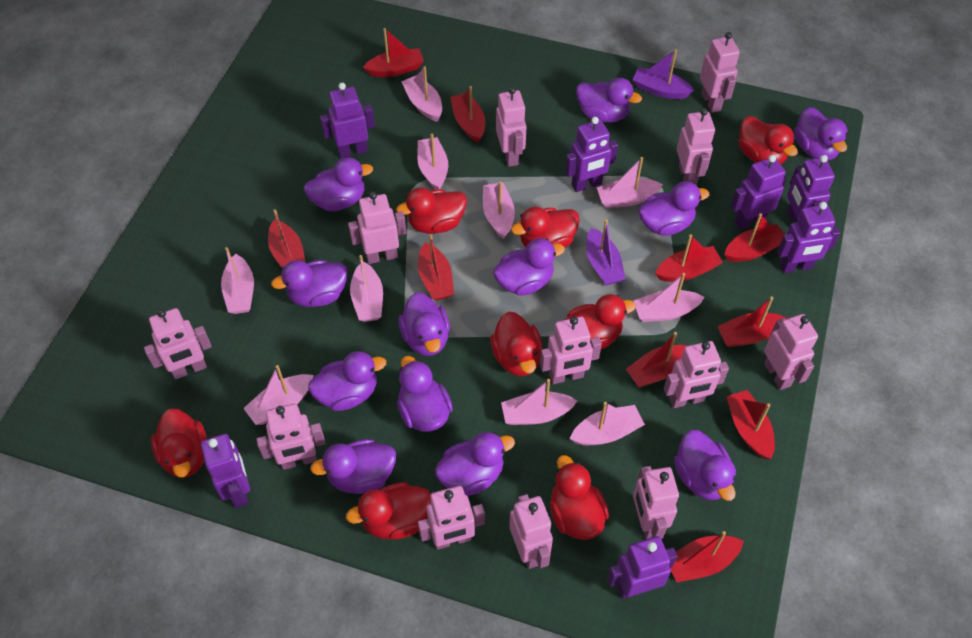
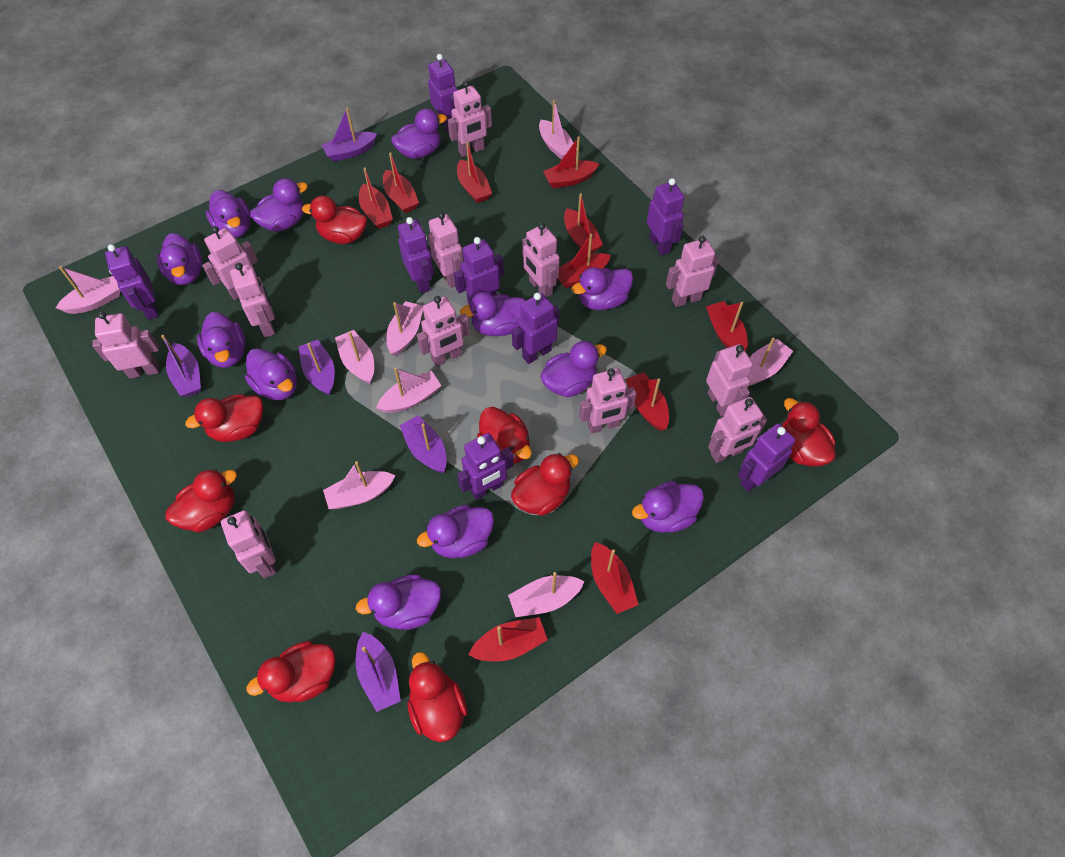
pink boat: 10 -> 8
purple boat: 2 -> 5
purple robot: 7 -> 8

